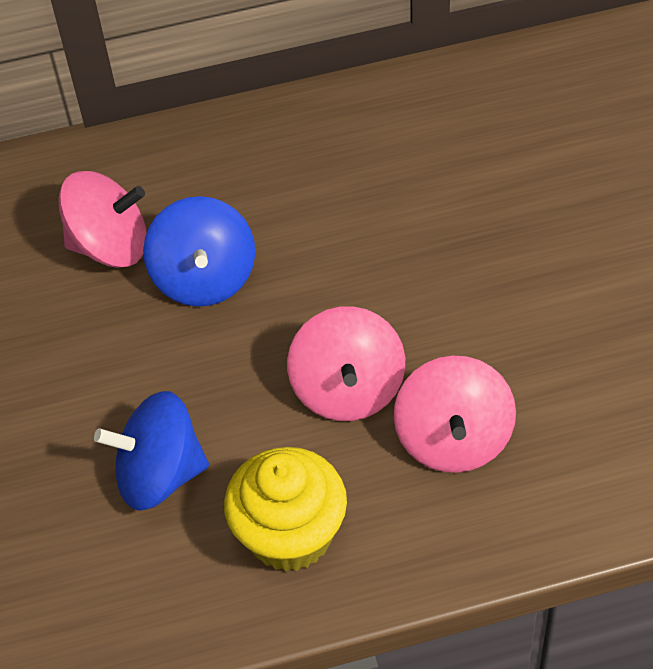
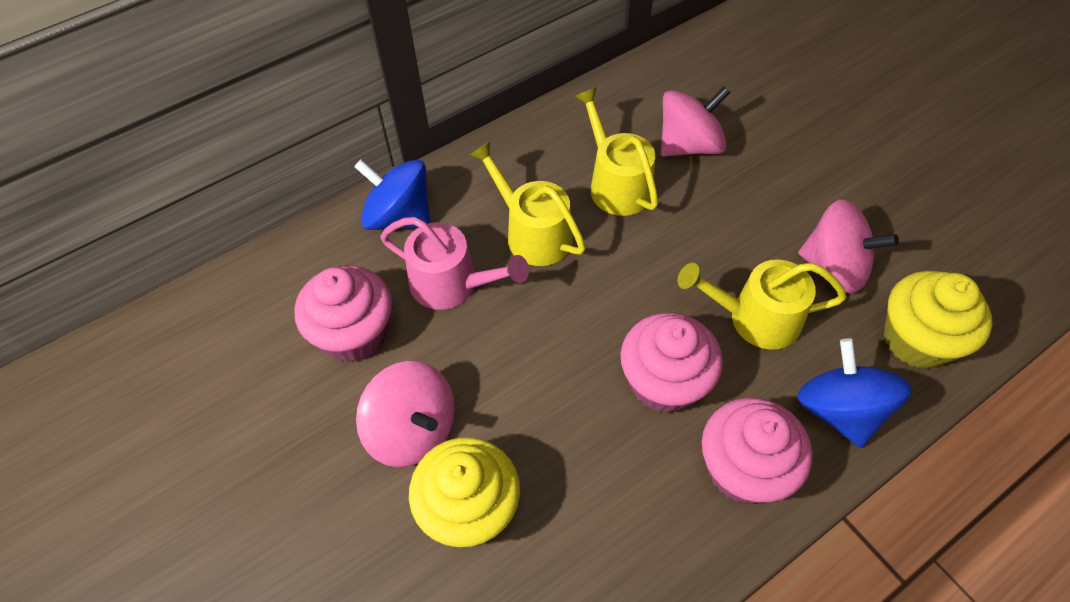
pink cupcake: 0 -> 3
pink watering can: 0 -> 1
yellow cupcake: 1 -> 2
yellow watering can: 0 -> 3

